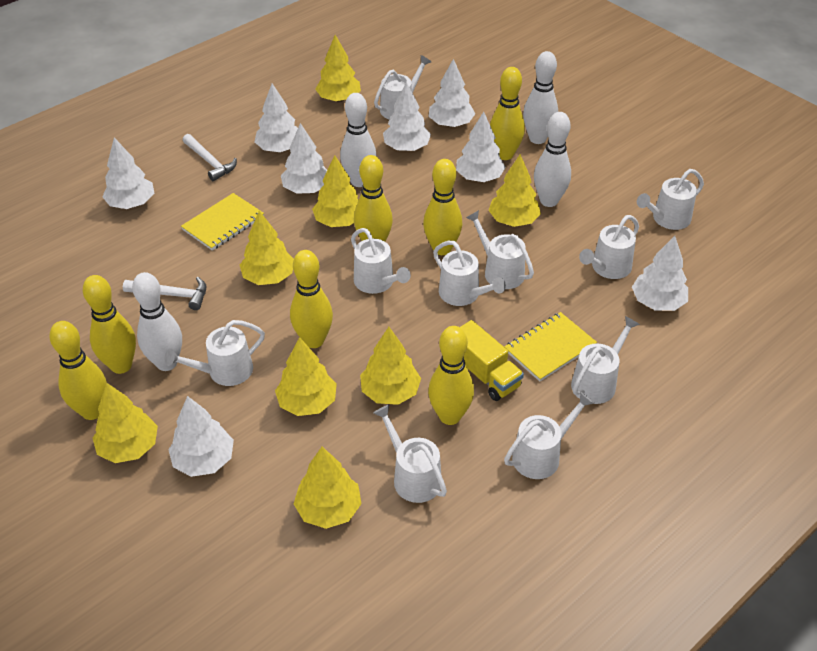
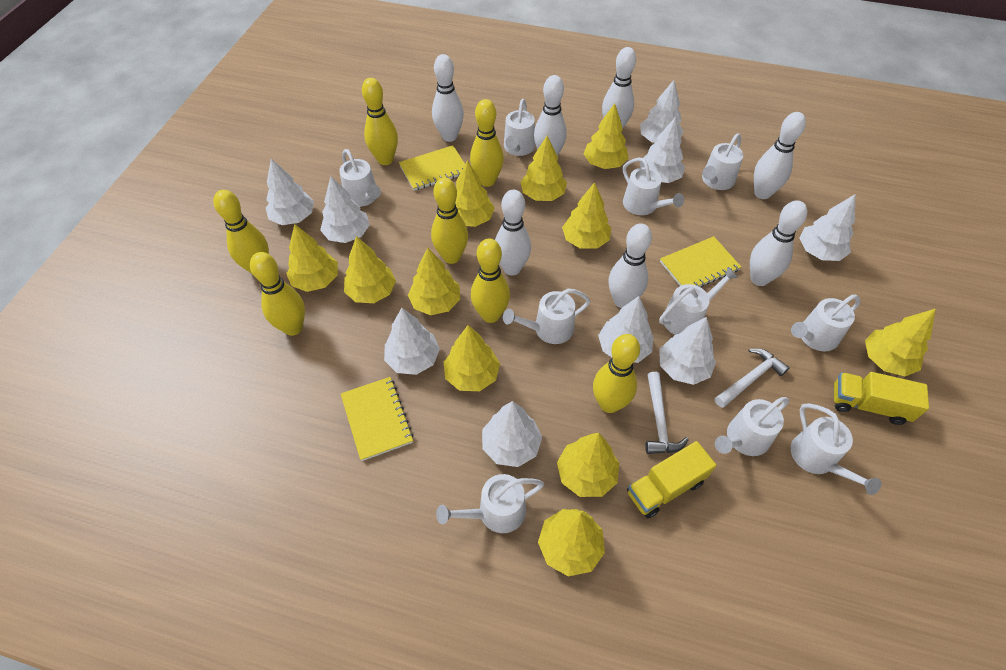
white bowling pin: 4 -> 7
white tree: 8 -> 9
yellow notebook: 2 -> 3
yellow tree: 8 -> 11
yellow truck: 1 -> 2

